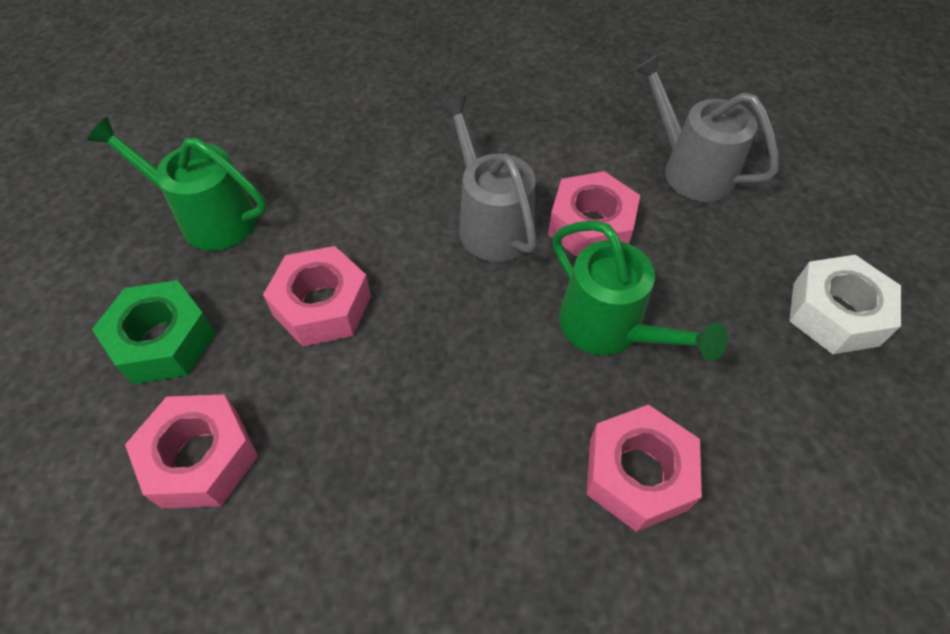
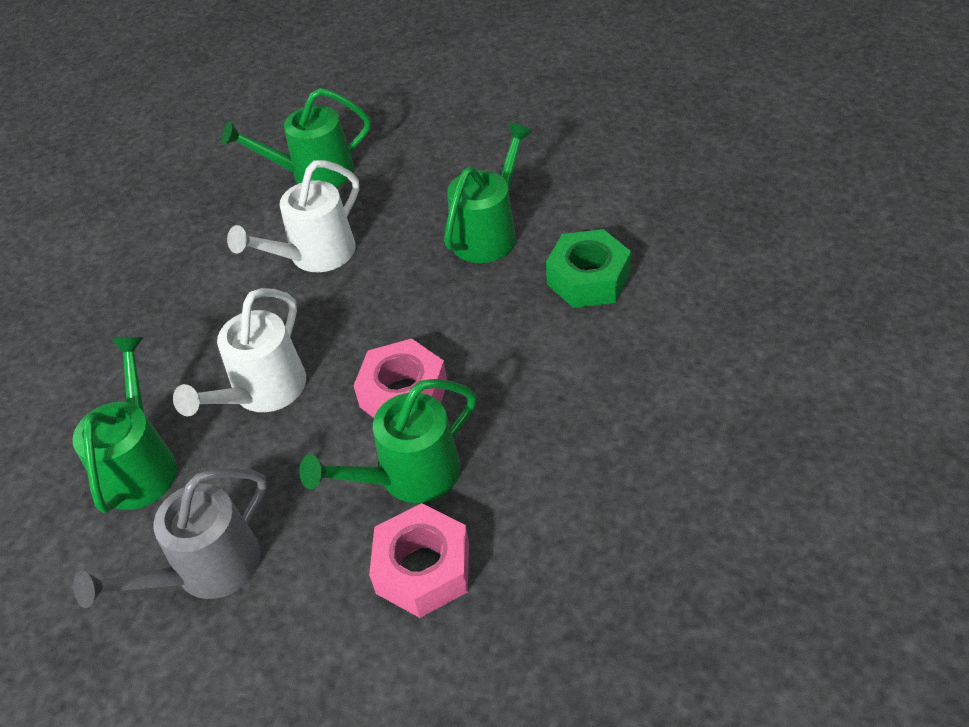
green watering can: 2 -> 4
grey watering can: 2 -> 1
pink nut: 4 -> 2
white nut: 1 -> 0
white watering can: 0 -> 2

